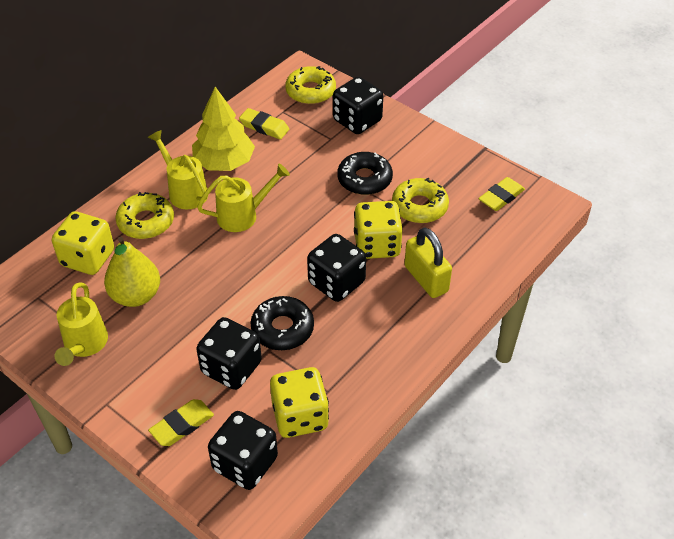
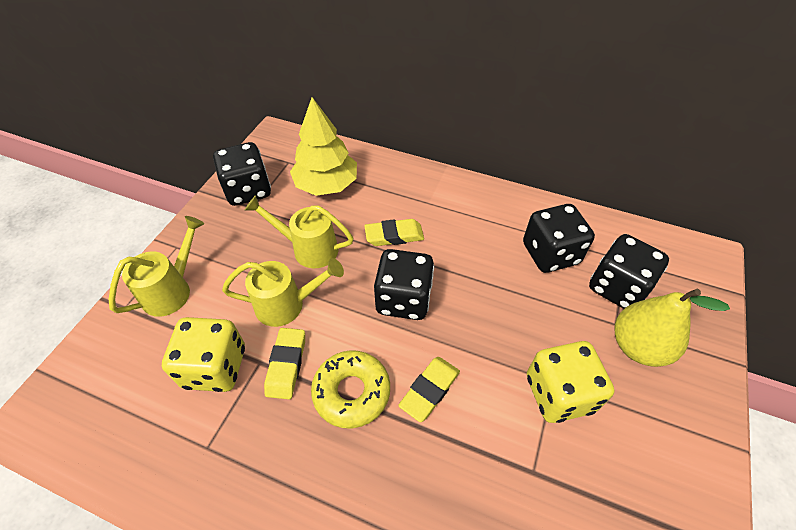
black donut: 2 -> 0
yellow dice: 3 -> 2
yellow donut: 3 -> 1
yellow padlock: 1 -> 0

